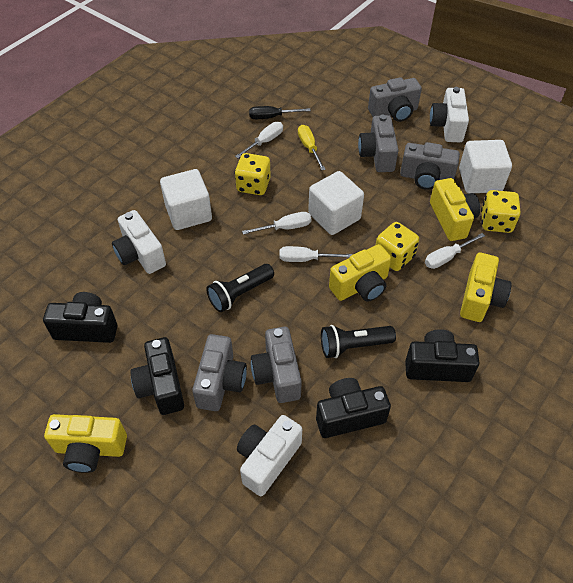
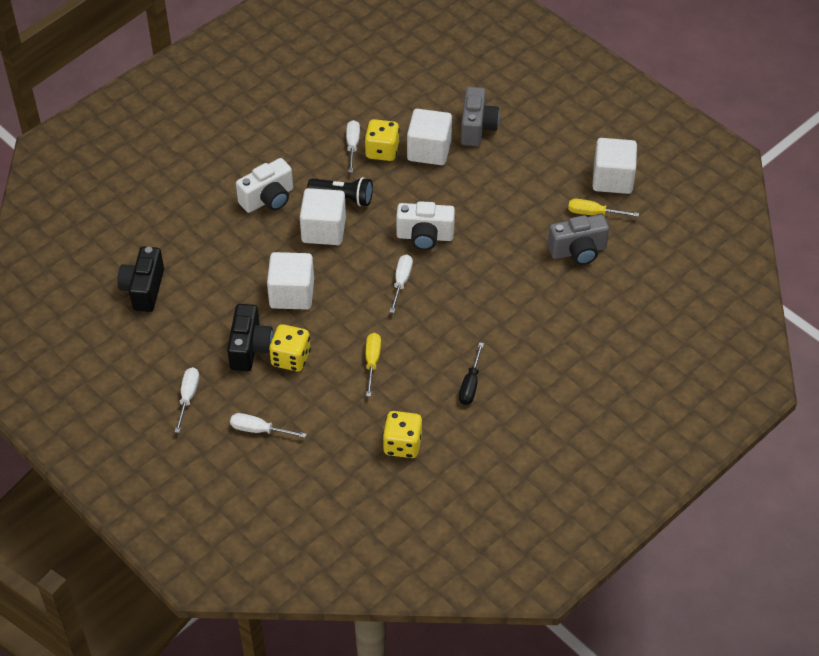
black camera: 4 -> 2
black flashlight: 2 -> 1
grey camera: 5 -> 2
white camera: 3 -> 2
white cube: 3 -> 4
yellow camera: 4 -> 0
yellow screwdriver: 1 -> 2

